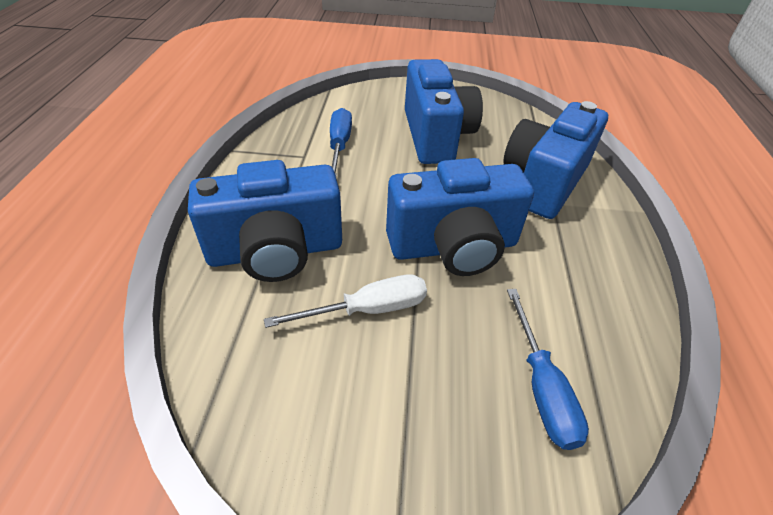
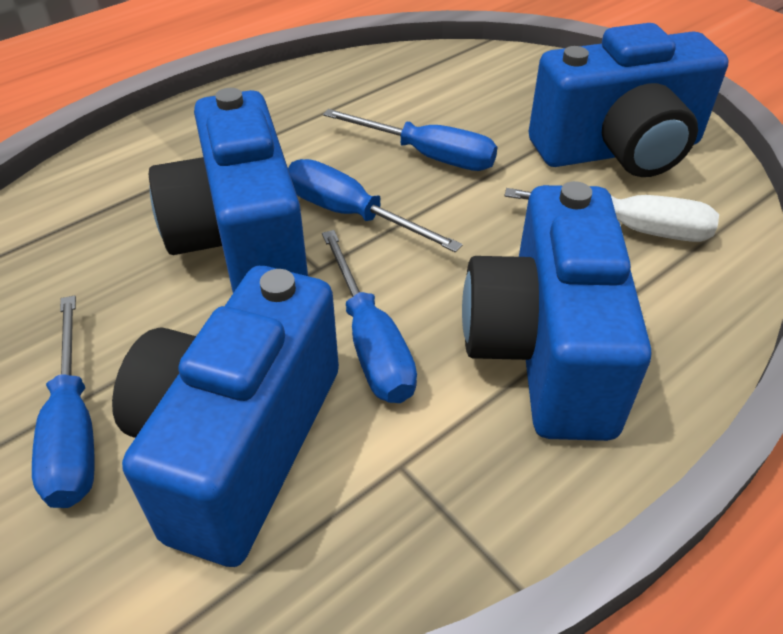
blue screwdriver: 2 -> 4

